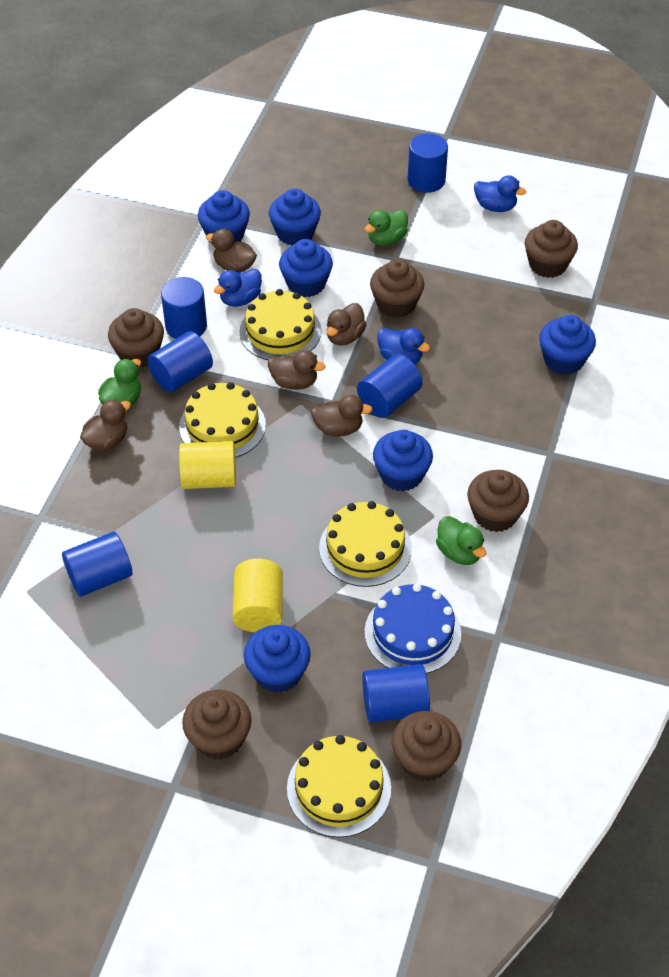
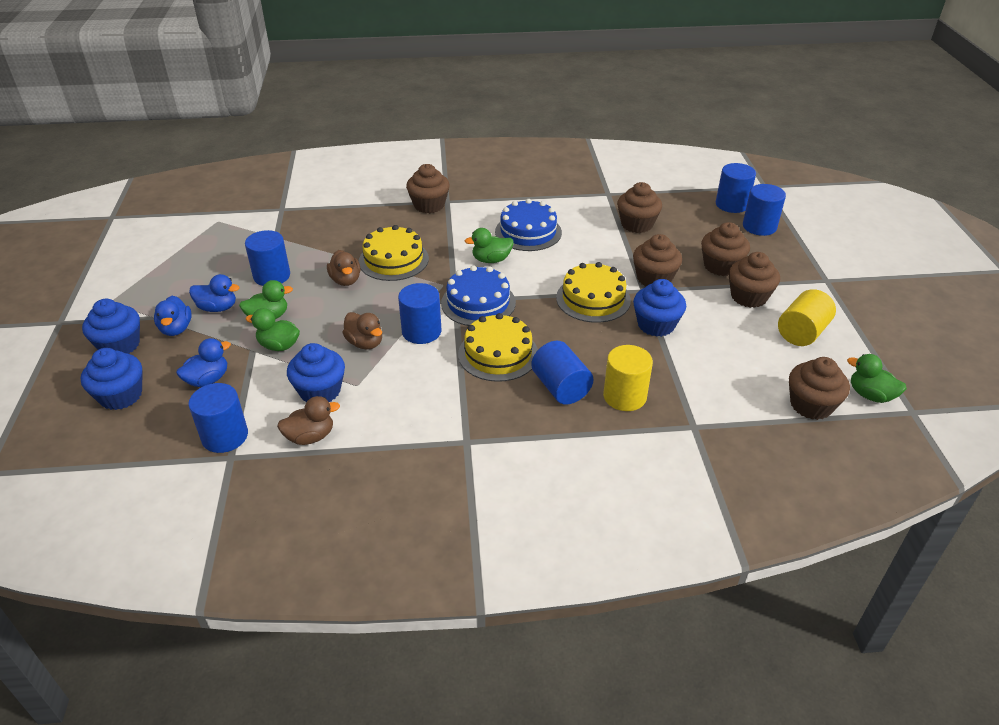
blue cake: 1 -> 2
blue cupcake: 6 -> 4
brown duck: 5 -> 3
green duck: 3 -> 4
yellow cake: 4 -> 3

